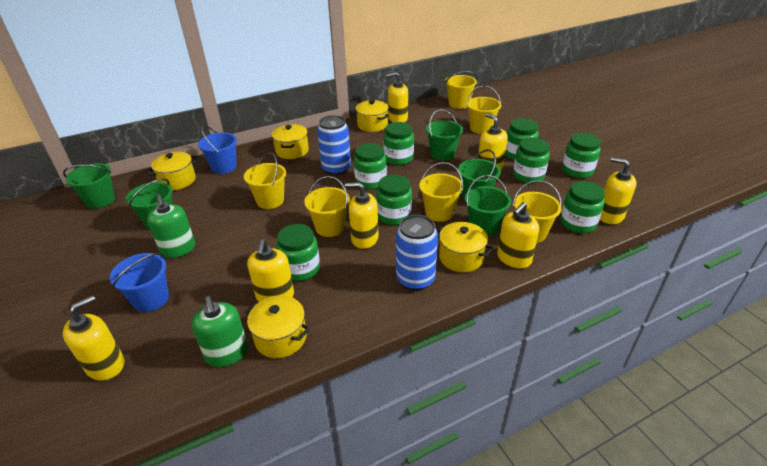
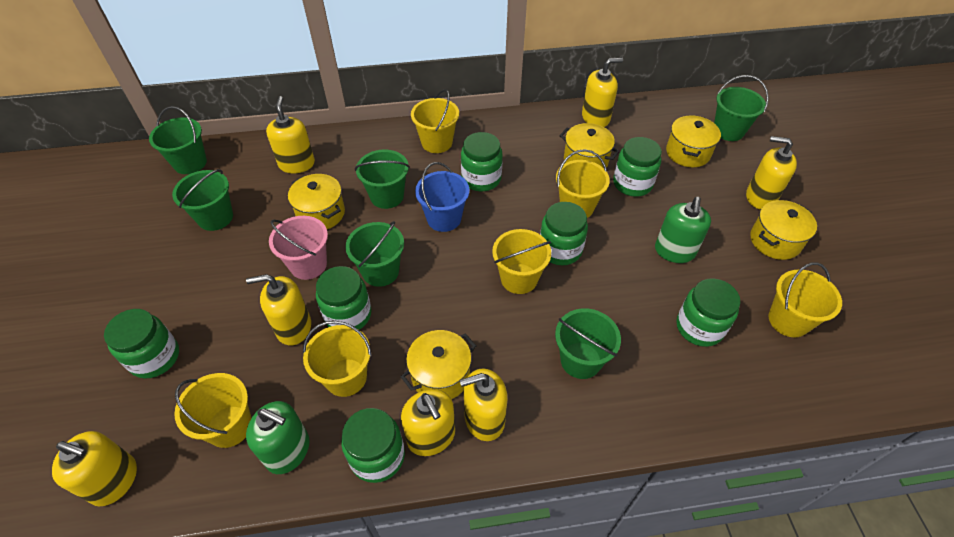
blue bucket: 2 -> 1
blue can: 2 -> 0
green bucket: 5 -> 6
green jar: 8 -> 7
pink bucket: 0 -> 1

